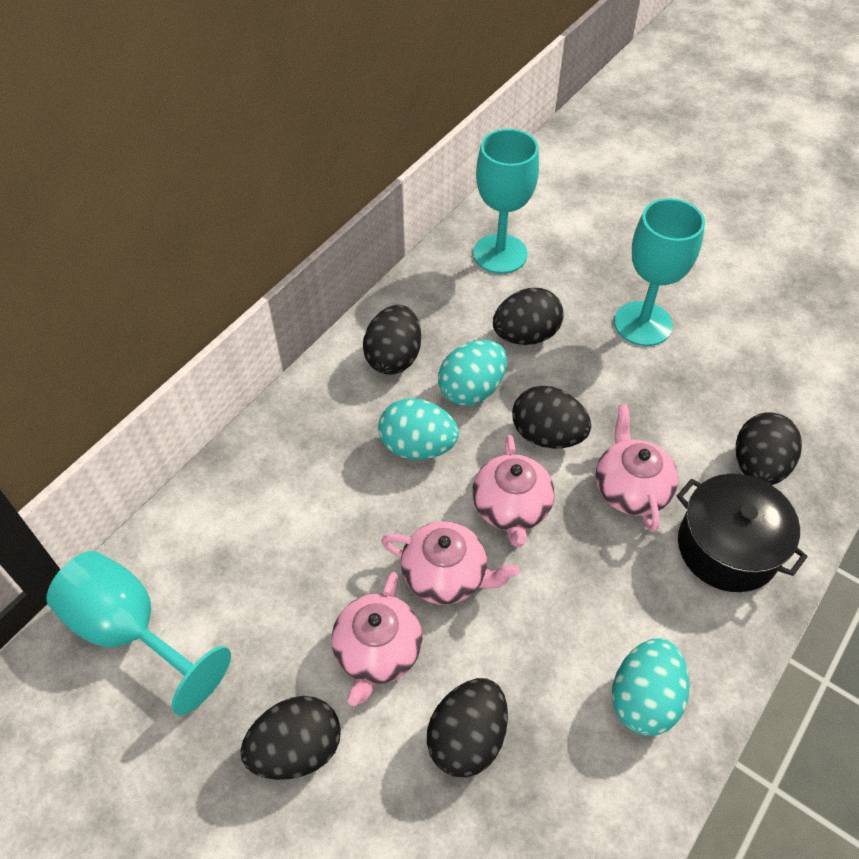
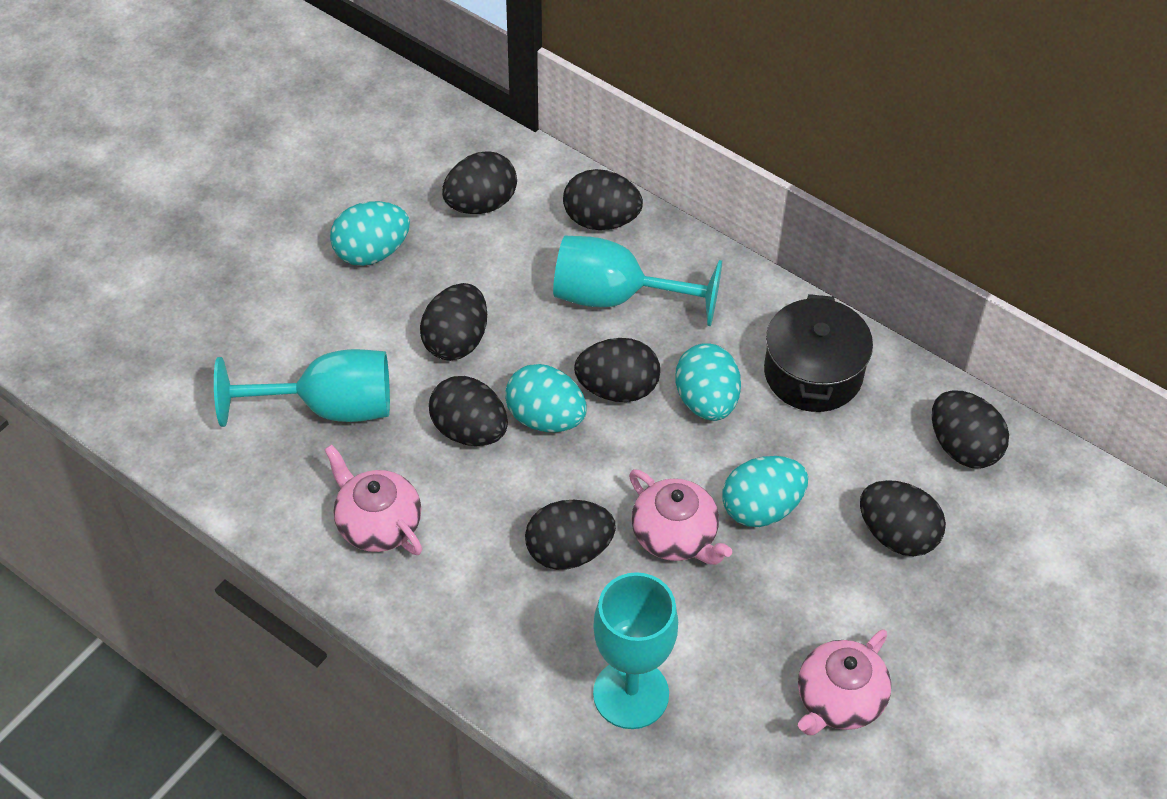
black egg: 6 -> 8
pink teapot: 4 -> 3
turquoise egg: 3 -> 4

